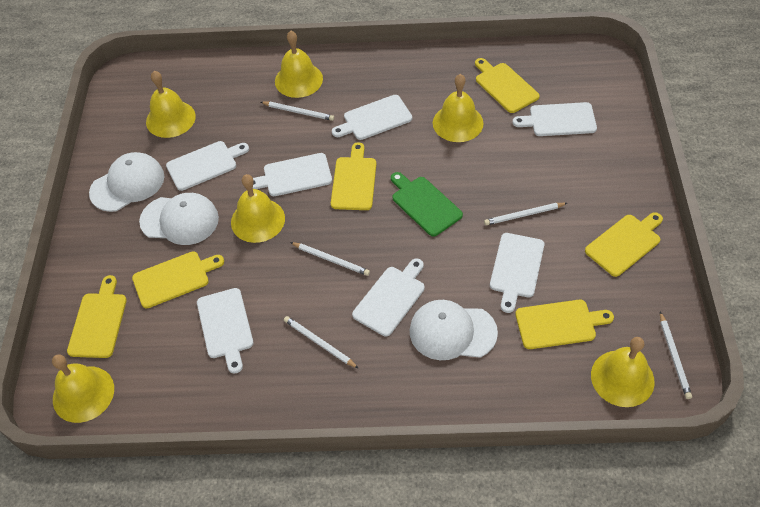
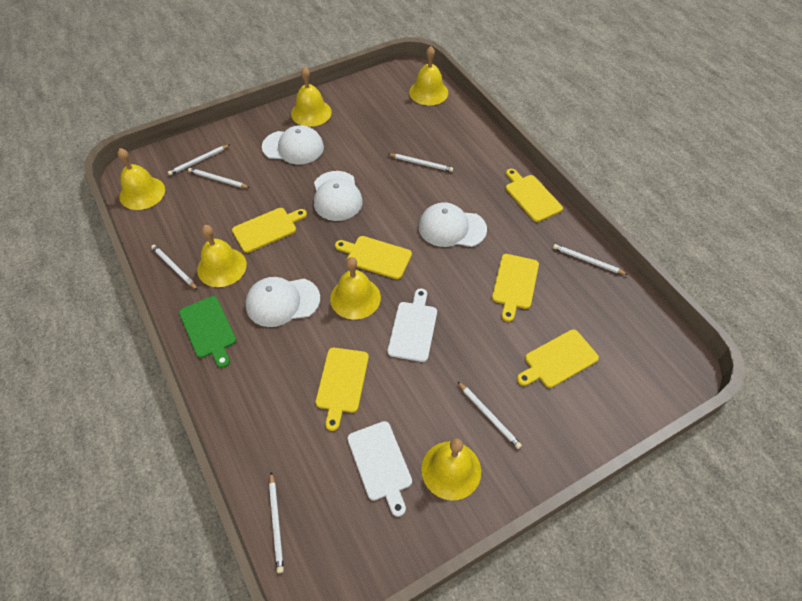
white cap: 3 -> 4
white cutting board: 7 -> 2
white pencil: 5 -> 7

